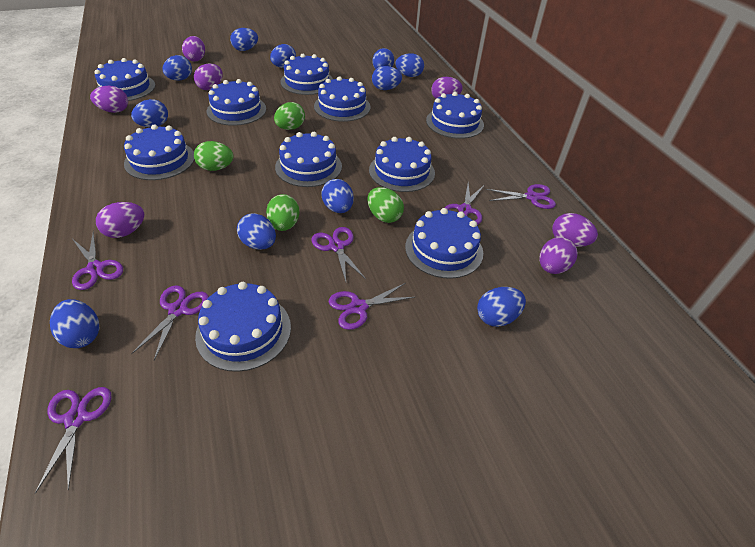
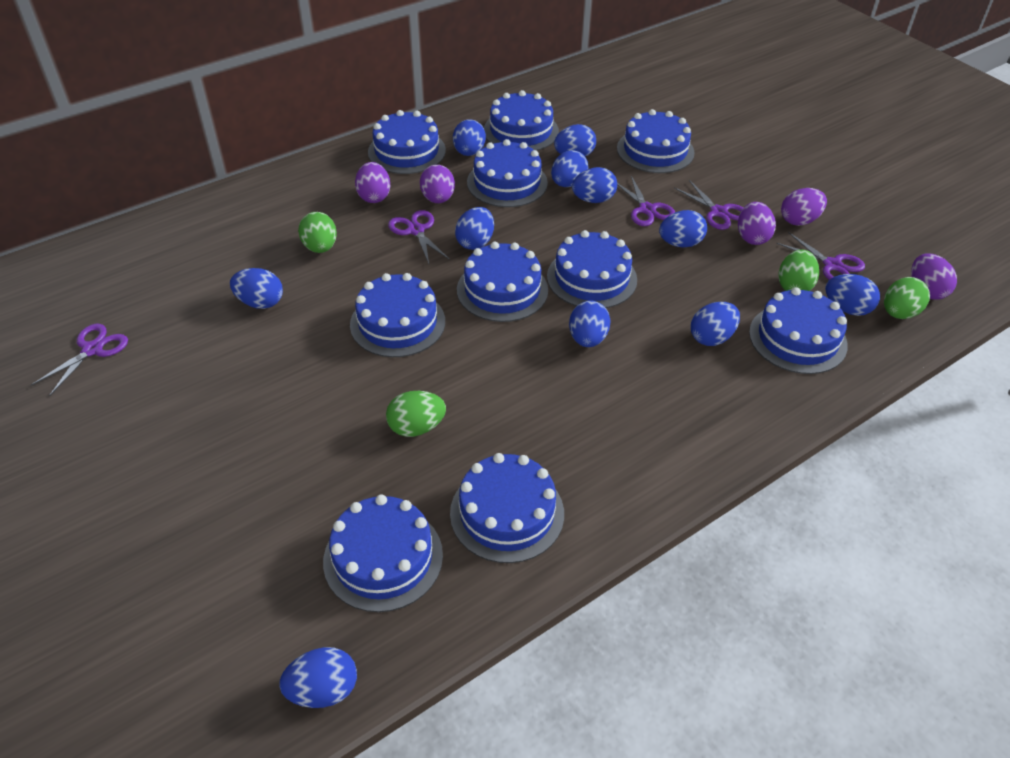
purple egg: 7 -> 5
purple scissors: 7 -> 5

